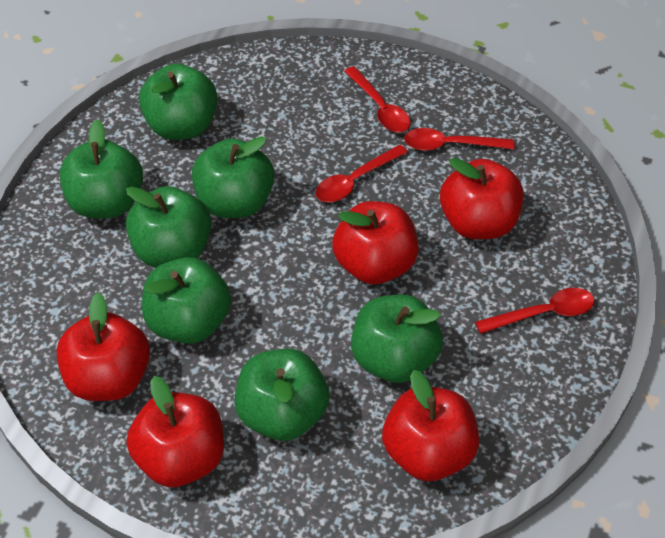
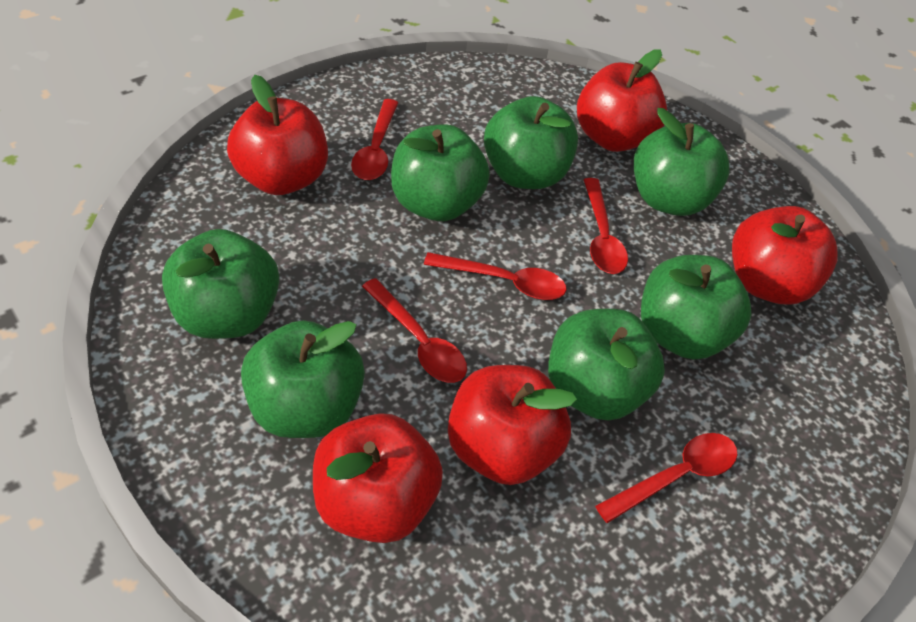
red spoon: 4 -> 5

